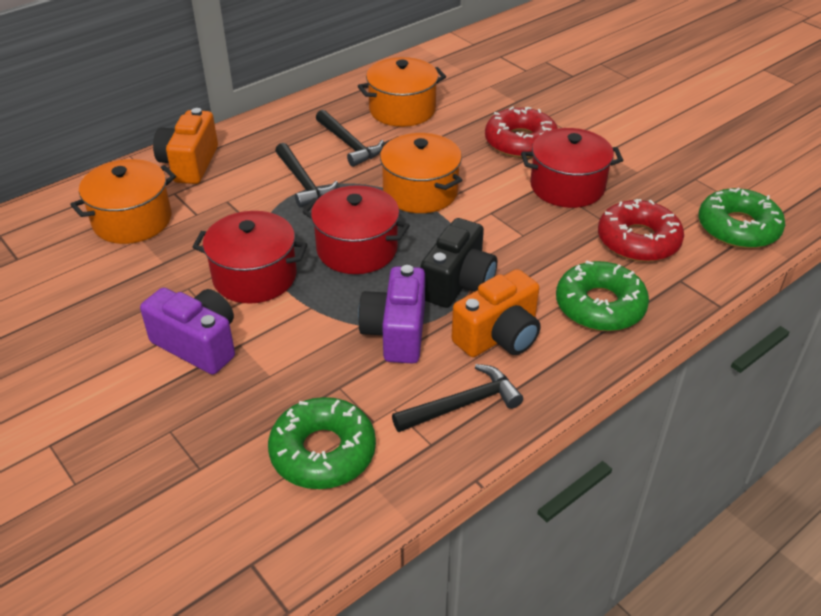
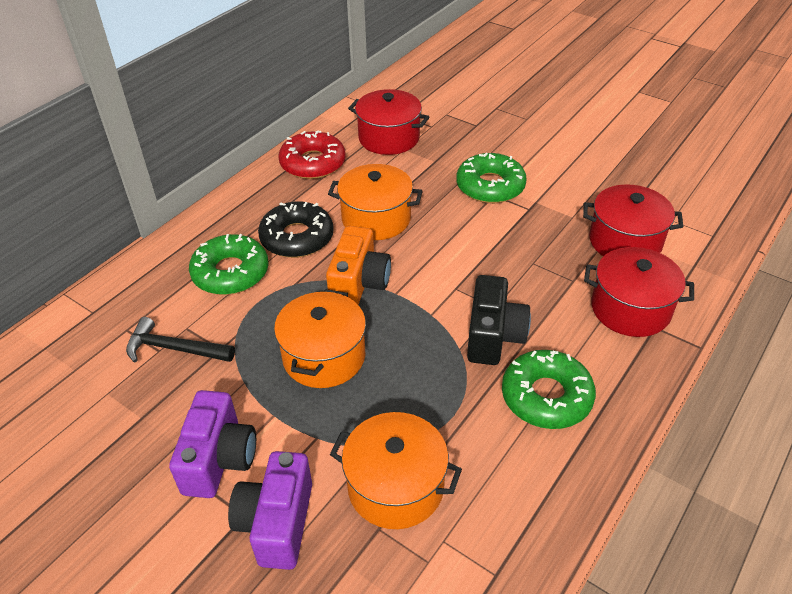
black donut: 0 -> 1
black hammer: 3 -> 1
orange camera: 2 -> 1
red donut: 2 -> 1

